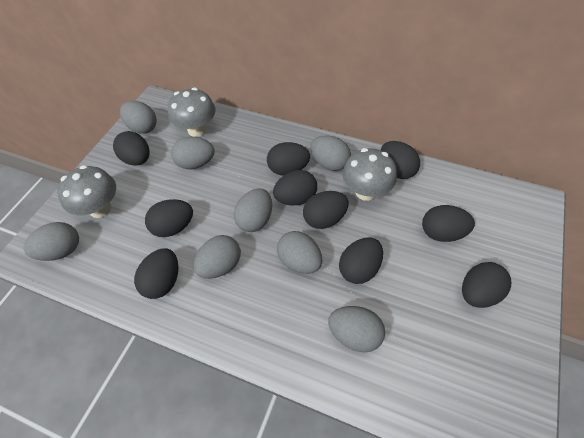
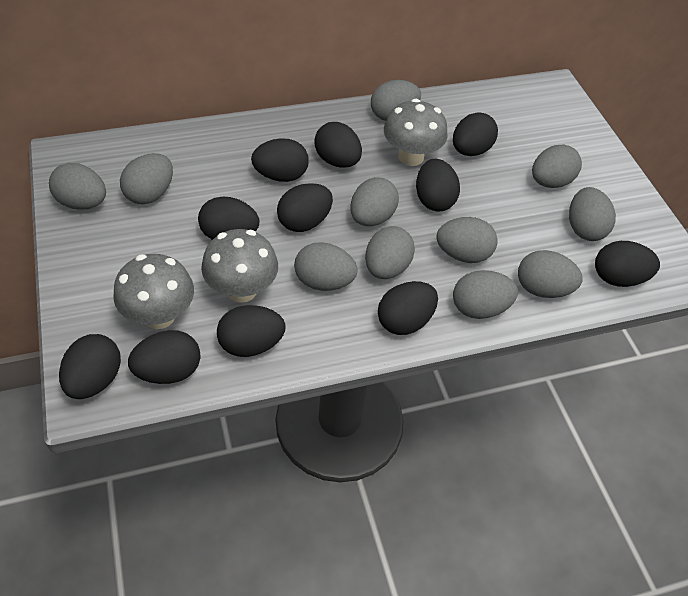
black egg: 10 -> 11
grey egg: 8 -> 11

